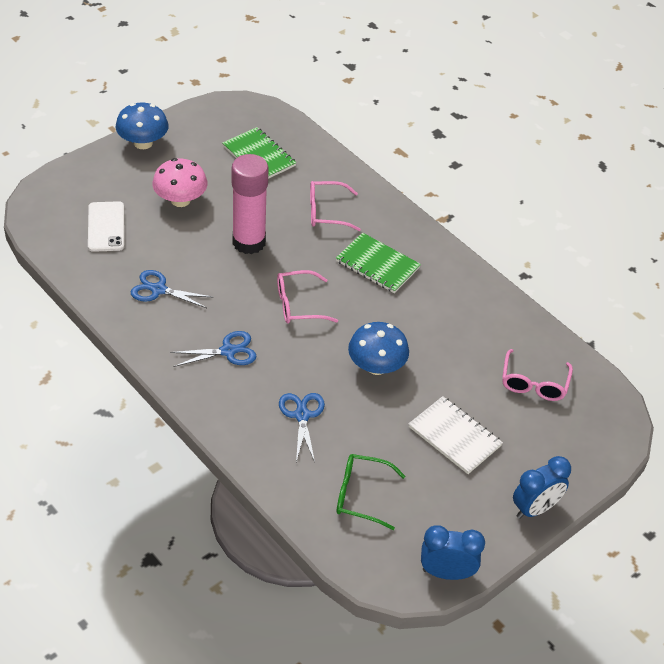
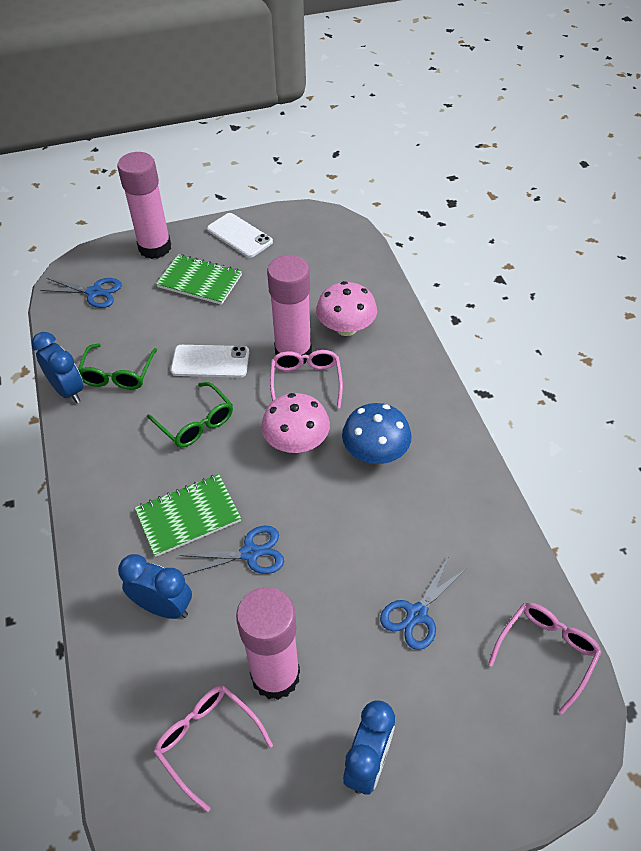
blue clock: 2 -> 3
blue mushroom: 2 -> 1
green glasses: 1 -> 2
pink glue stick: 1 -> 3
pink mushroom: 1 -> 2
white notebook: 1 -> 0
white phone: 1 -> 2

